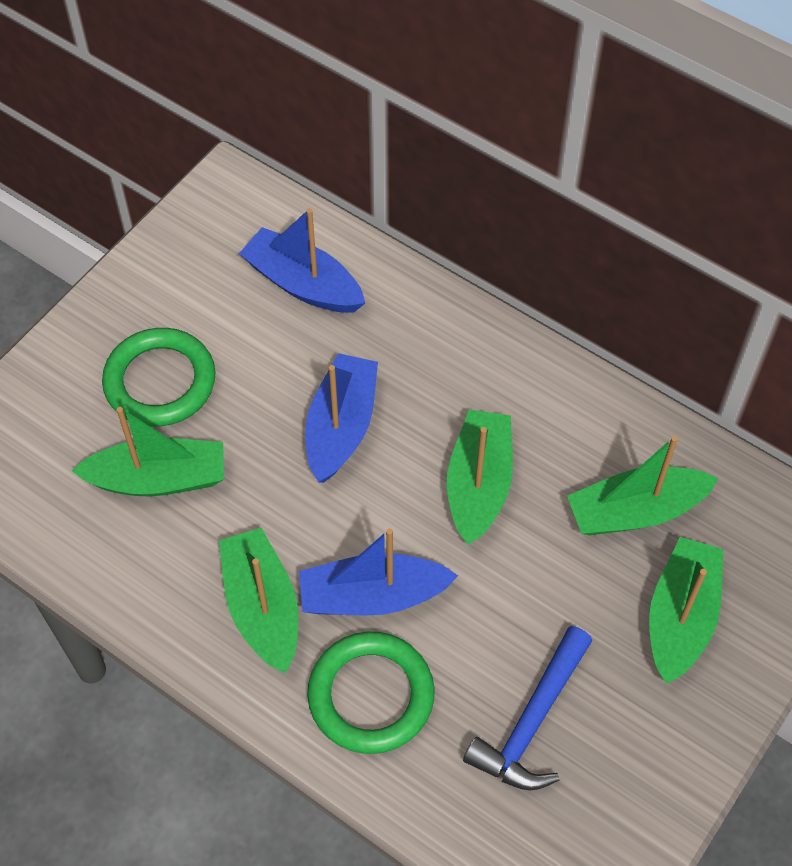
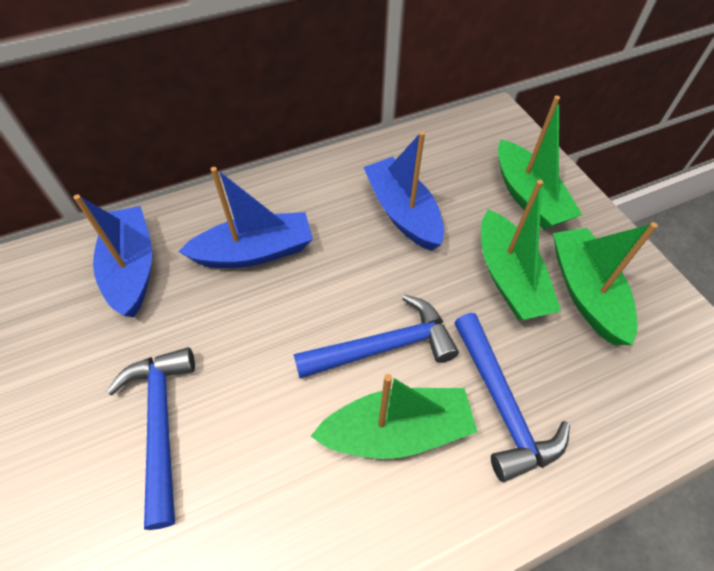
blue hammer: 1 -> 3
green boat: 5 -> 4
green ring: 2 -> 0

